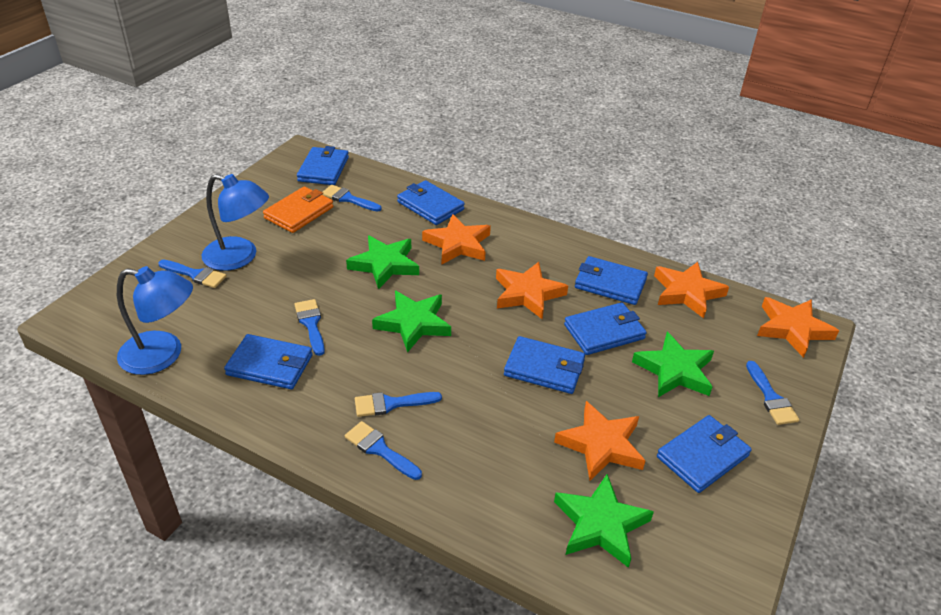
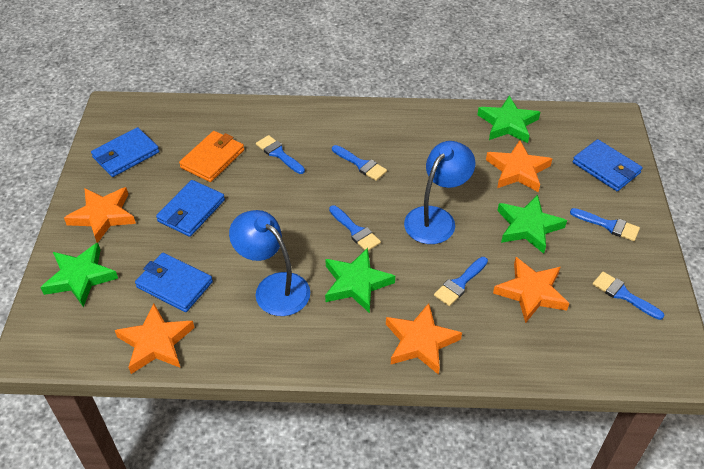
blue wallet: 7 -> 4

